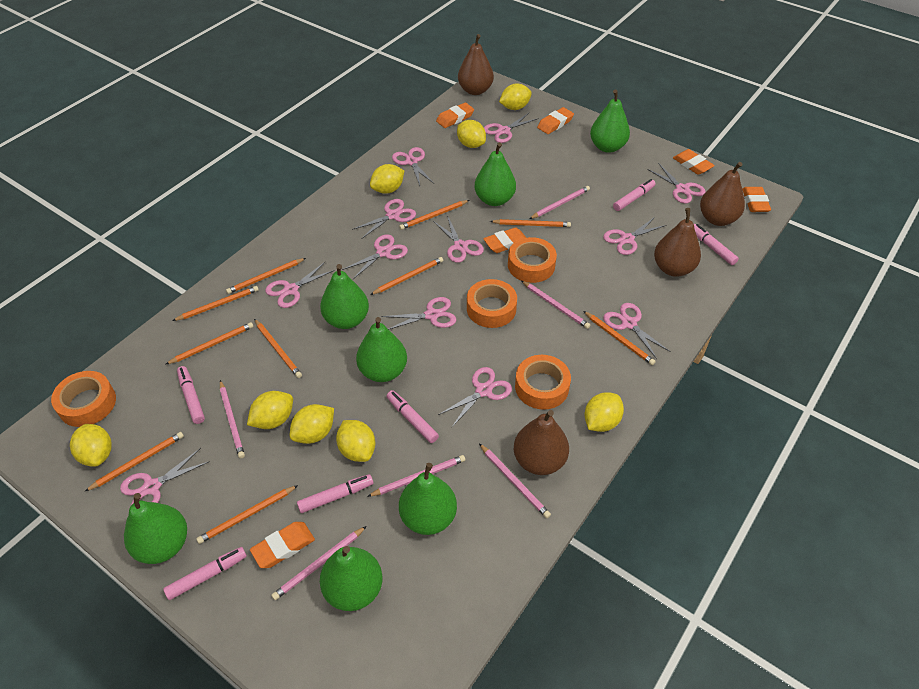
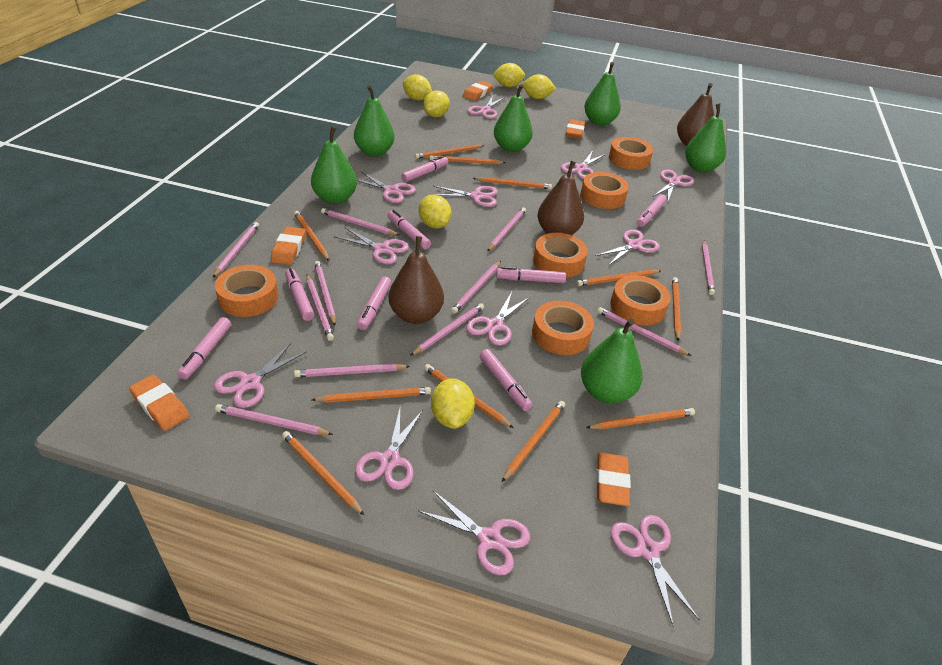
brown pear: 4 -> 3
green pear: 7 -> 6
orange eraser: 6 -> 5
orange pencil: 10 -> 11
orange tape: 4 -> 6
pink marker: 6 -> 8
pink pencil: 6 -> 11
yellow lemon: 8 -> 6

